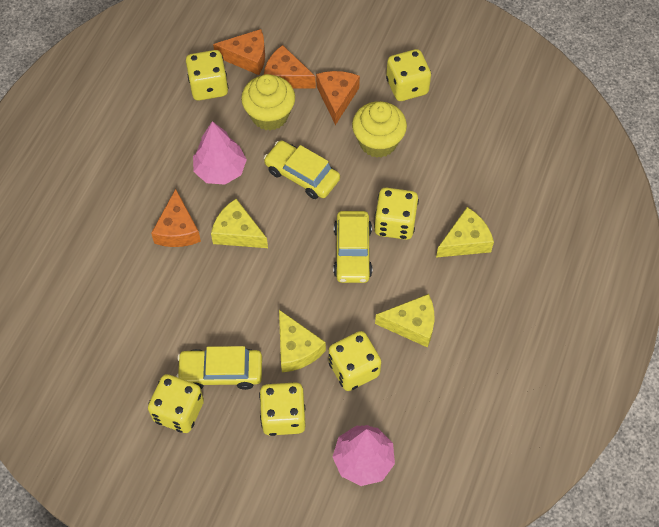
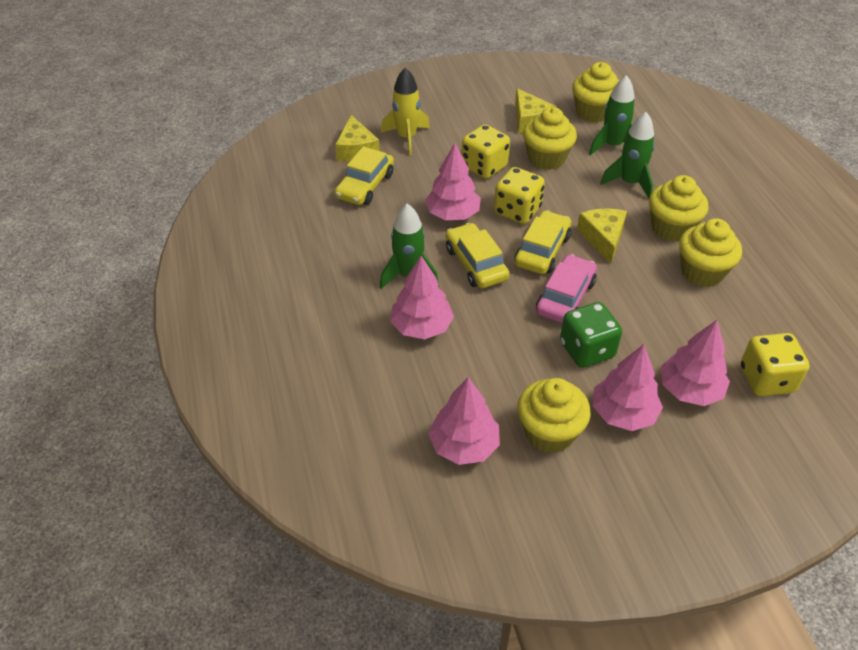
green dice: 0 -> 1
green rocket: 0 -> 3
orange cheese: 4 -> 0
pink car: 0 -> 1
pink tree: 2 -> 5
yellow cheese: 4 -> 3
yellow cupcake: 2 -> 5
yellow dice: 6 -> 3
yellow rocket: 0 -> 1

